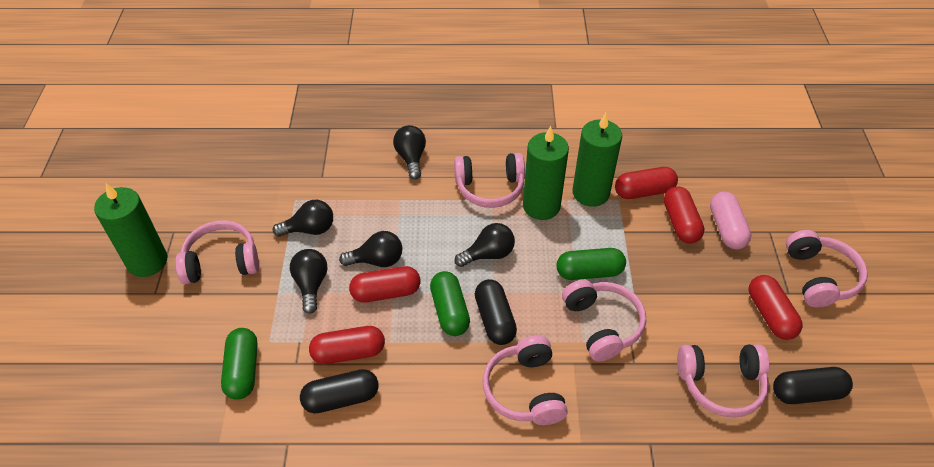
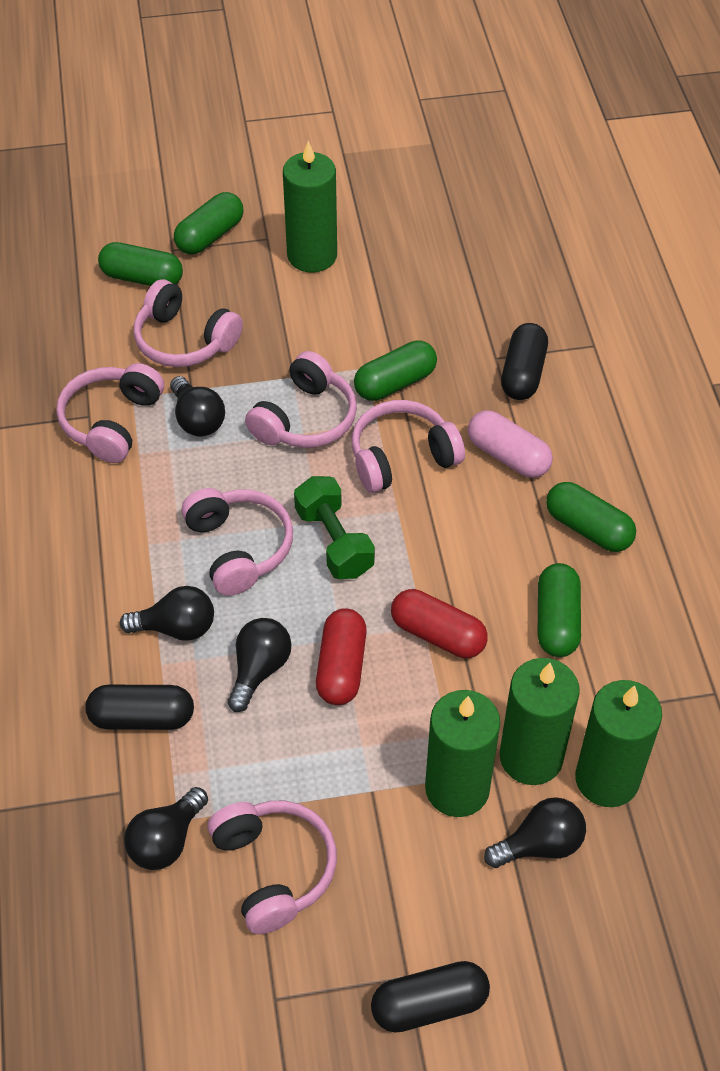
green candle: 3 -> 4
green capsule: 3 -> 5
green dumbbell: 0 -> 1
red capsule: 5 -> 2

